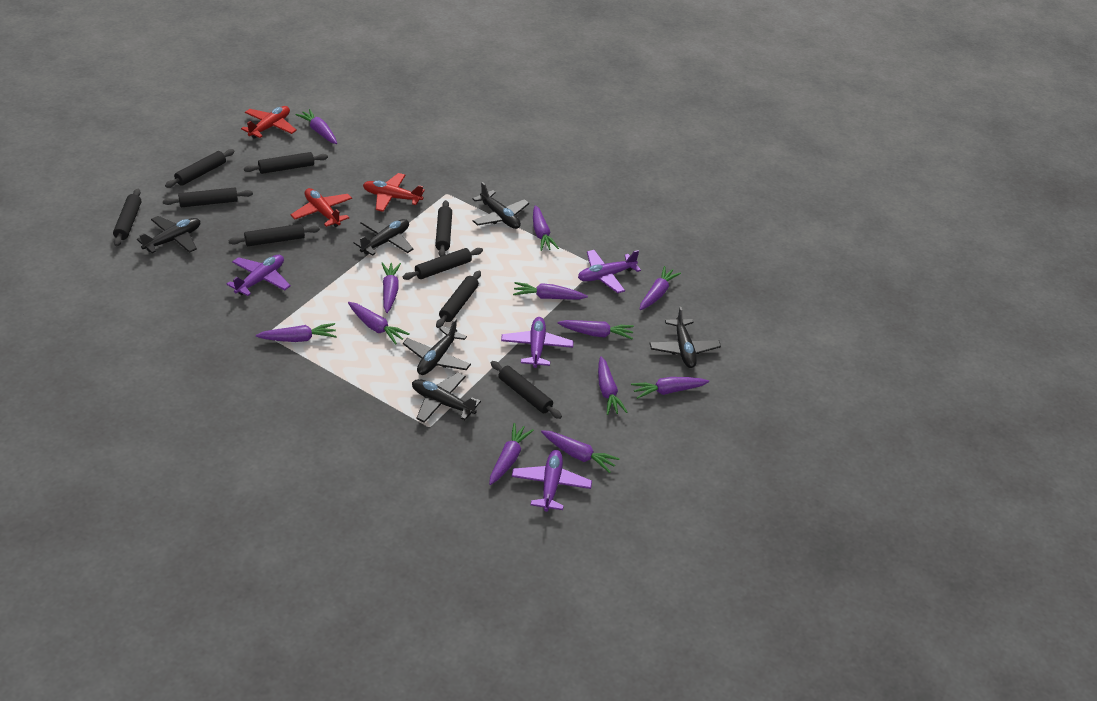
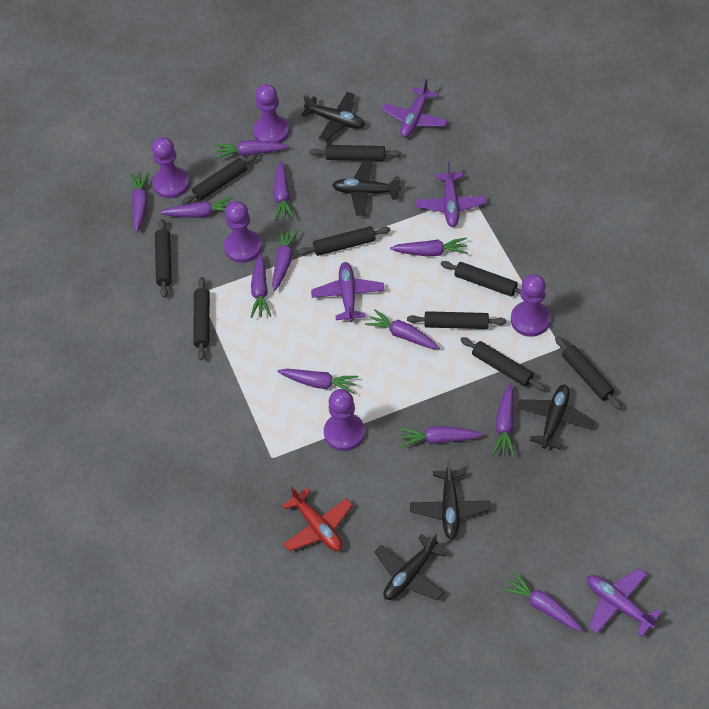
black plane: 6 -> 5
purple pawn: 0 -> 5
red plane: 3 -> 1

